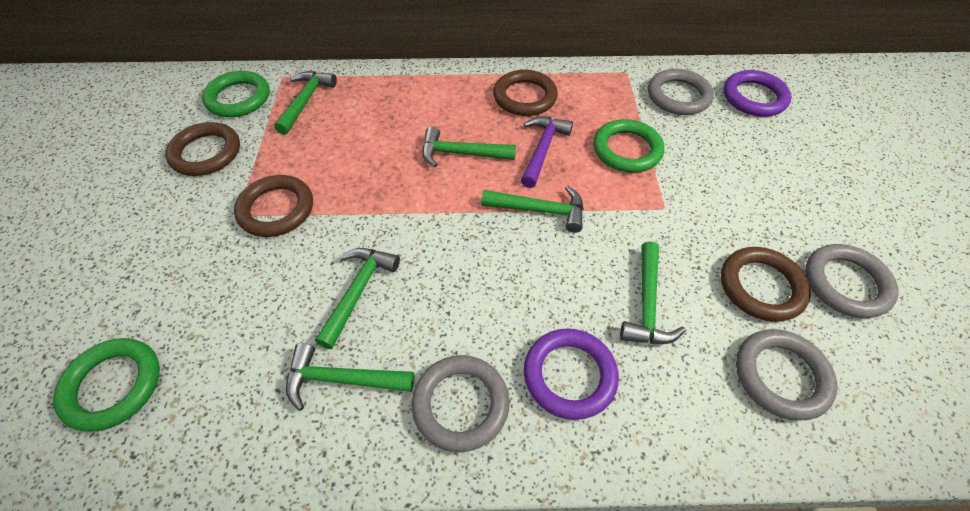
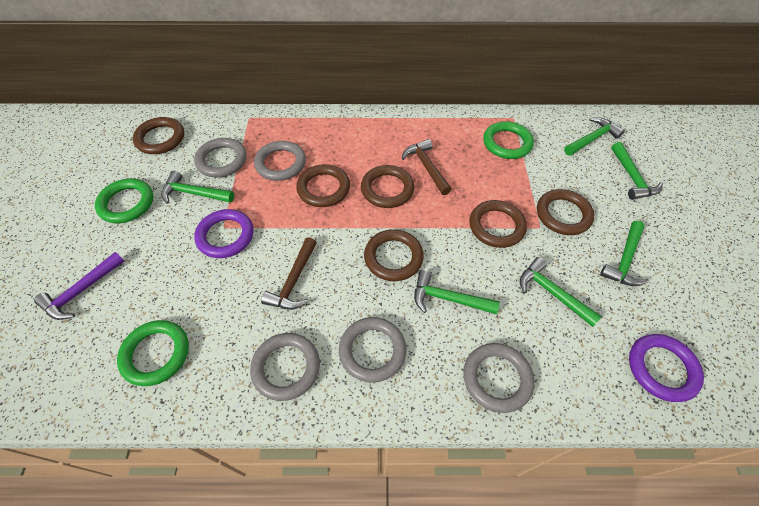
brown hammer: 0 -> 2
brown ring: 4 -> 6
grey ring: 4 -> 5

